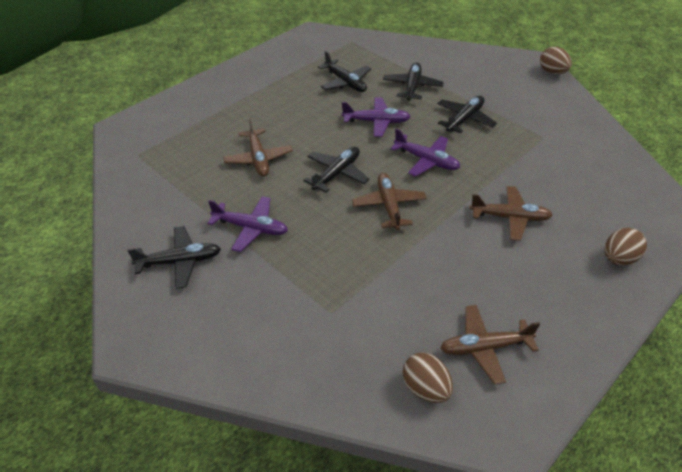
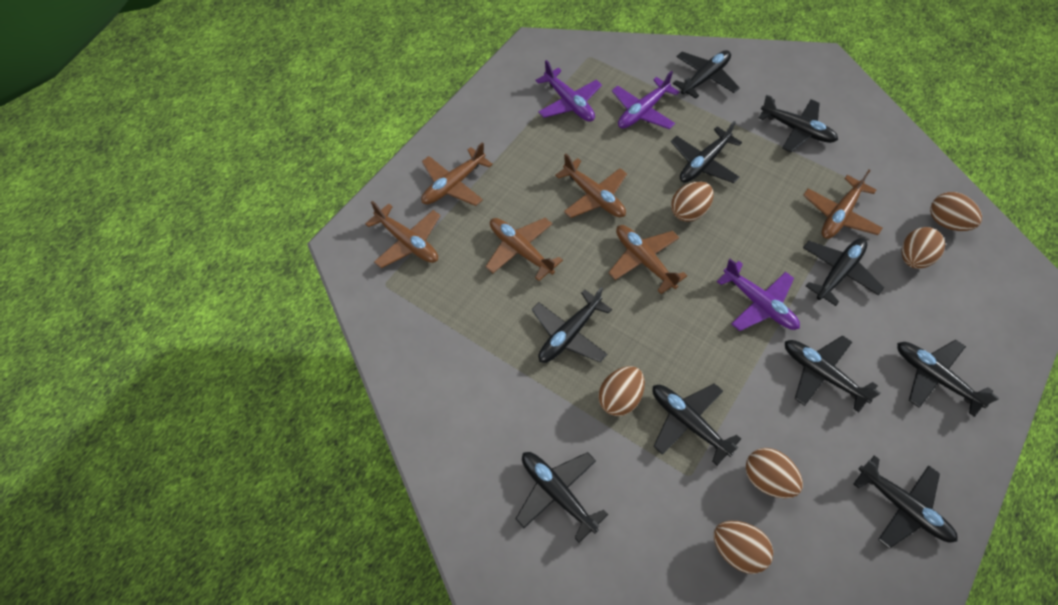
black plane: 5 -> 10
brown egg: 3 -> 6
brown plane: 4 -> 6

